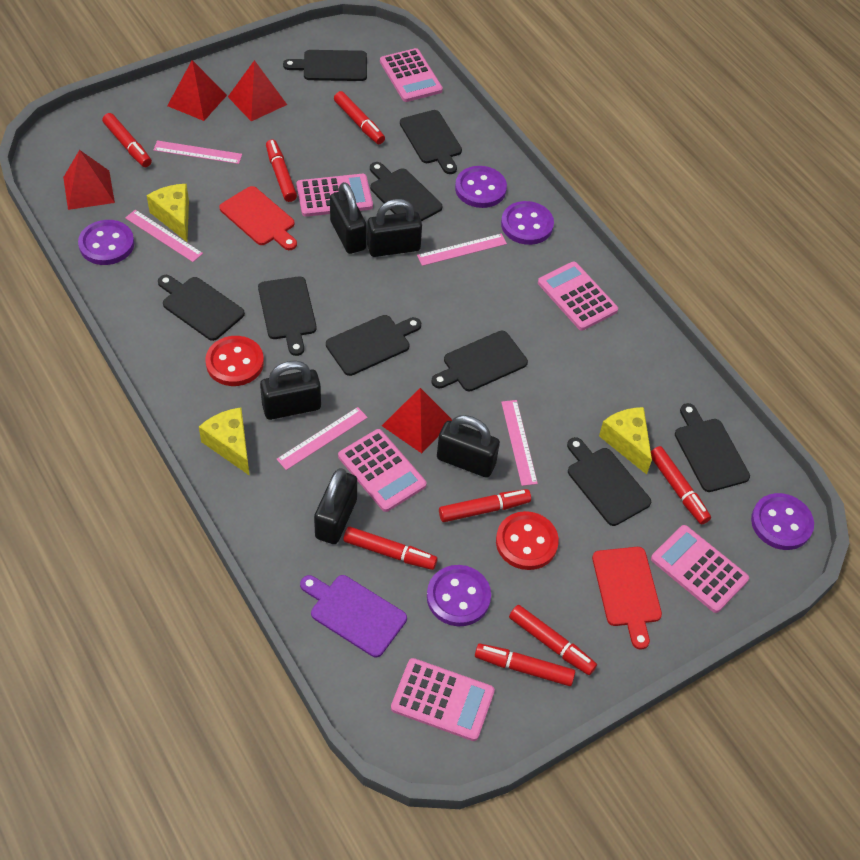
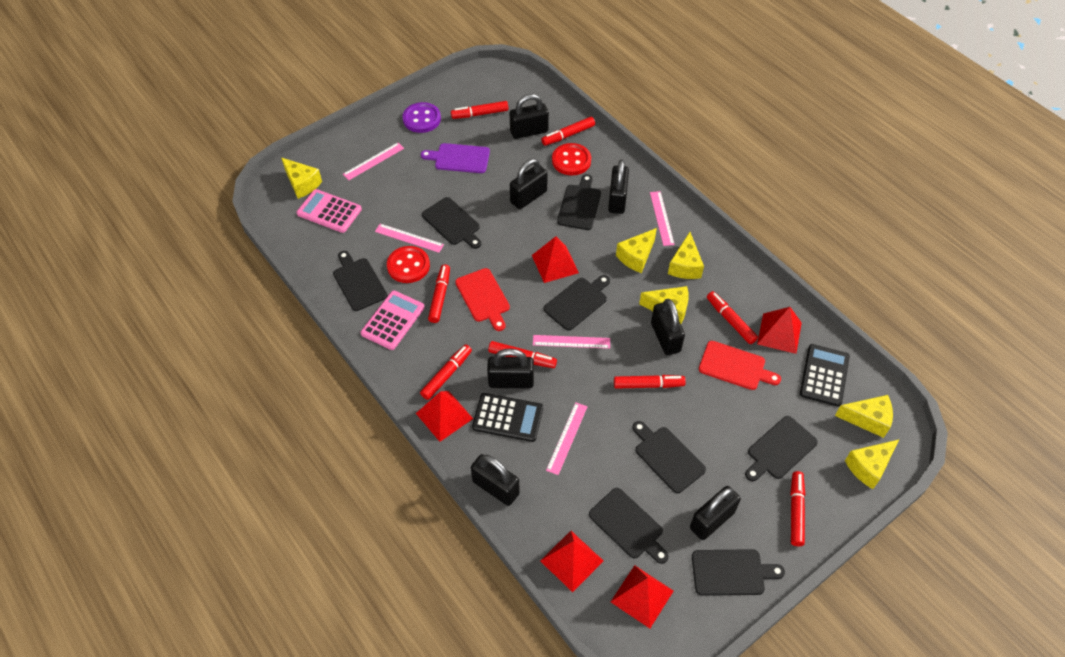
black calculator: 0 -> 2
black cutting board: 9 -> 8
black padlock: 5 -> 7
pink calculator: 6 -> 2
purple button: 5 -> 1
red pyramid: 4 -> 5
yellow cheese: 3 -> 6

